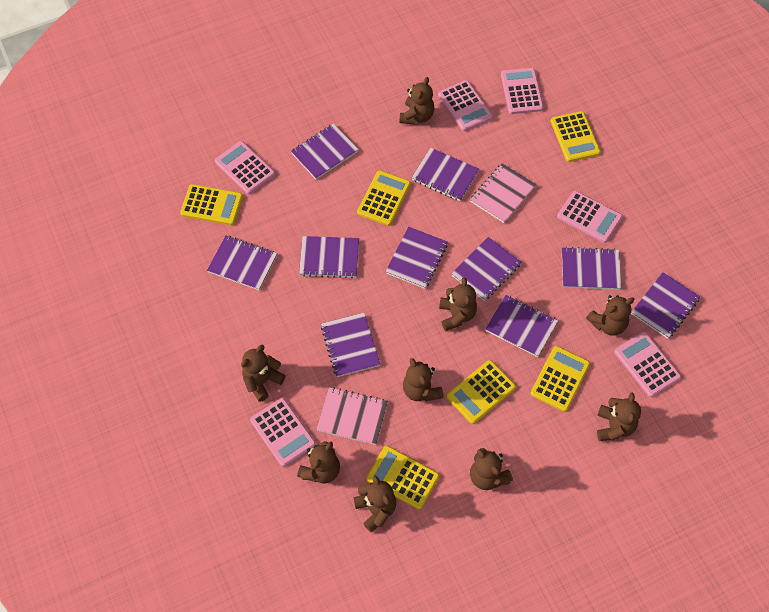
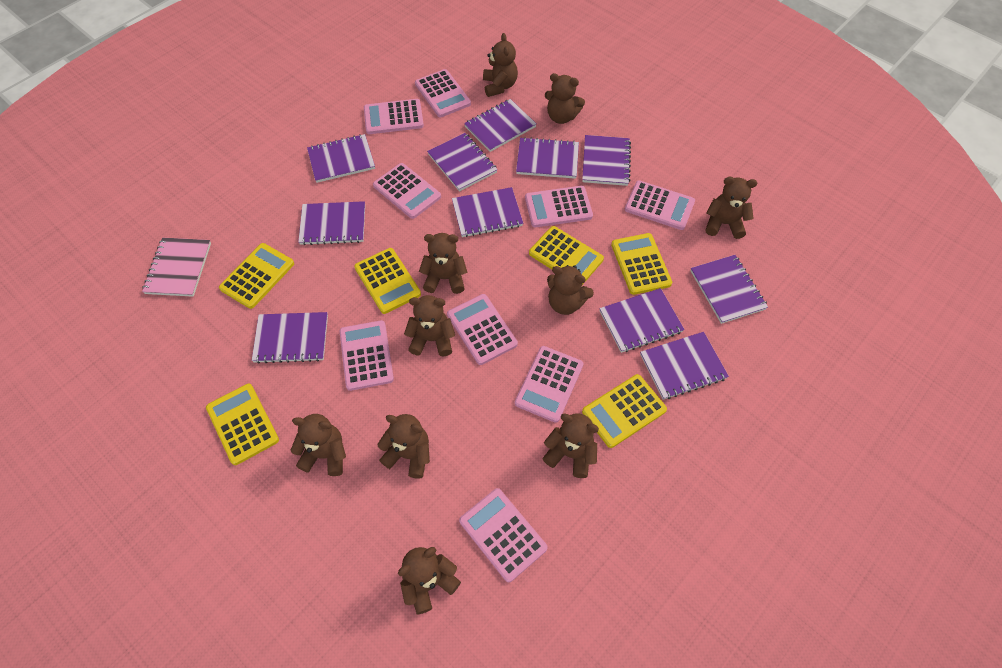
brown teddy bear: 9 -> 10
pink calculator: 6 -> 9
pink notebook: 2 -> 1
purple notebook: 10 -> 11

